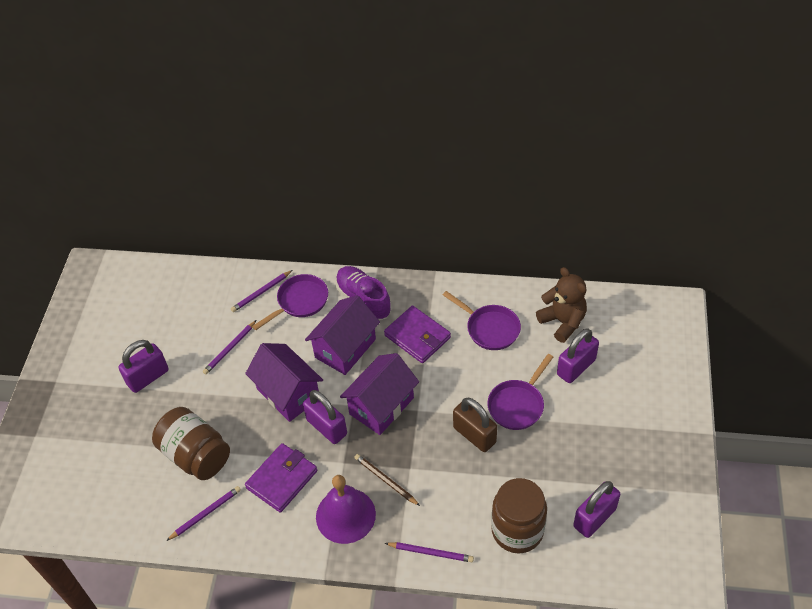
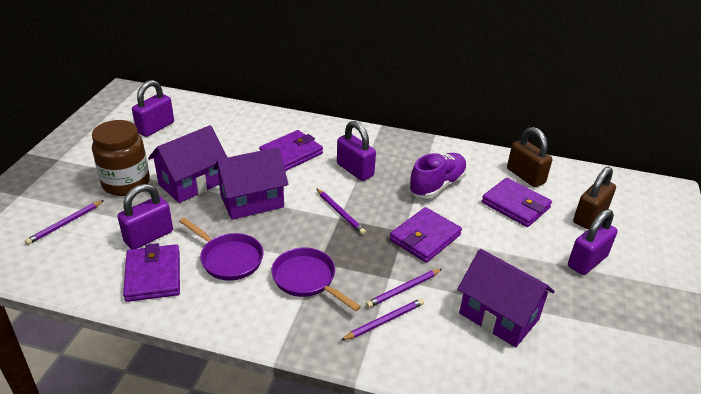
brown jar: 2 -> 1
brown padlock: 1 -> 2
brown pencil: 1 -> 0
brown teddy bear: 1 -> 0
purple bell: 1 -> 0
purple pan: 3 -> 2
purple wallet: 2 -> 4

